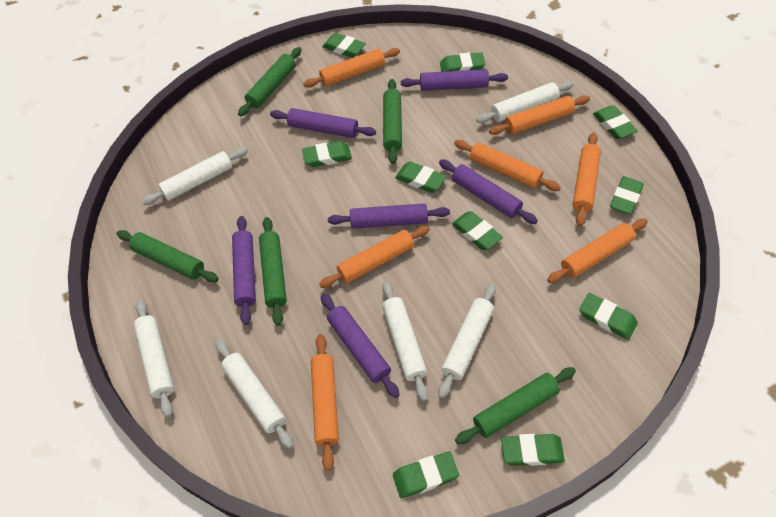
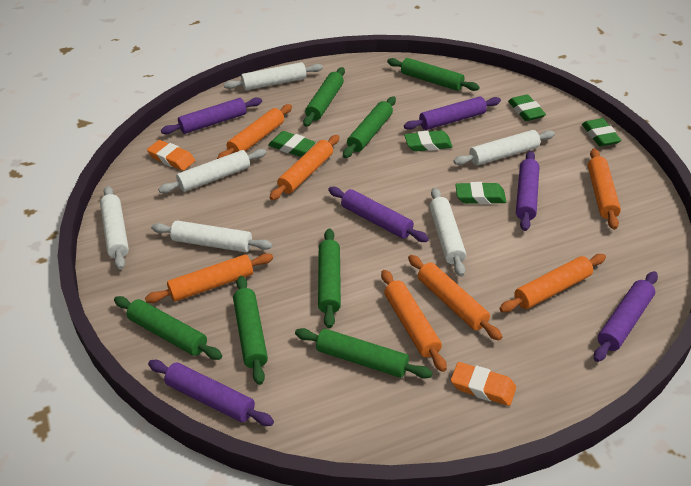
green eraser: 10 -> 5
green rolling pin: 5 -> 7
orange eraser: 0 -> 2

